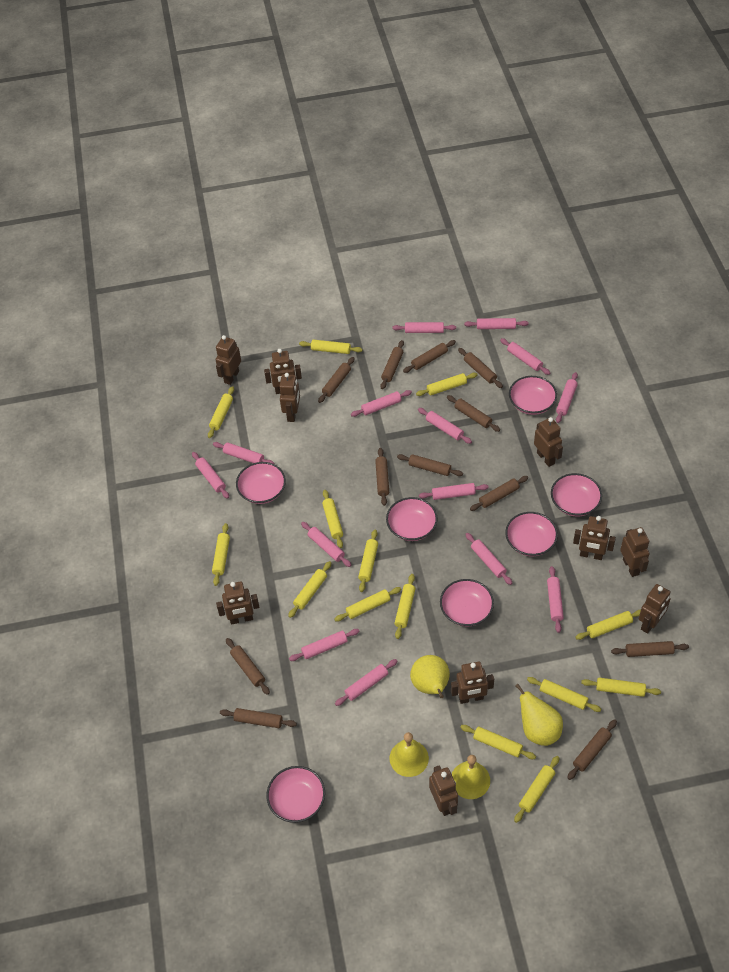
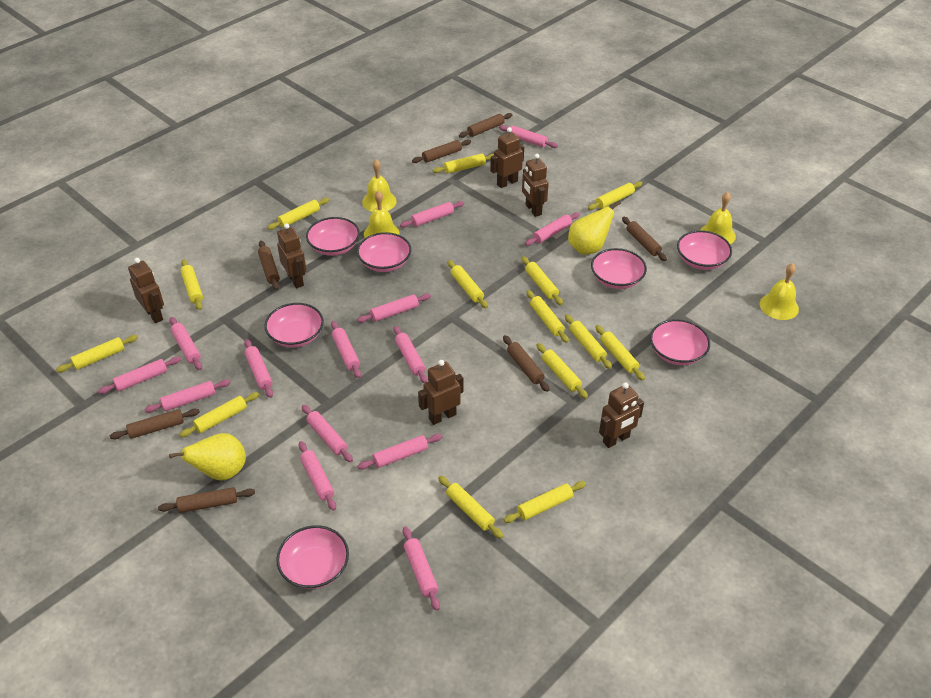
brown robot: 10 -> 6
brown rolling pin: 12 -> 7
yellow bell: 2 -> 4

